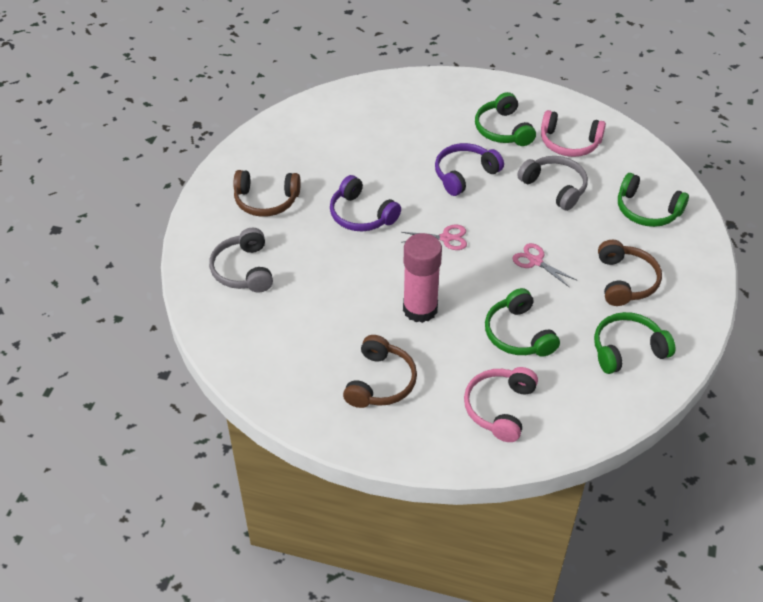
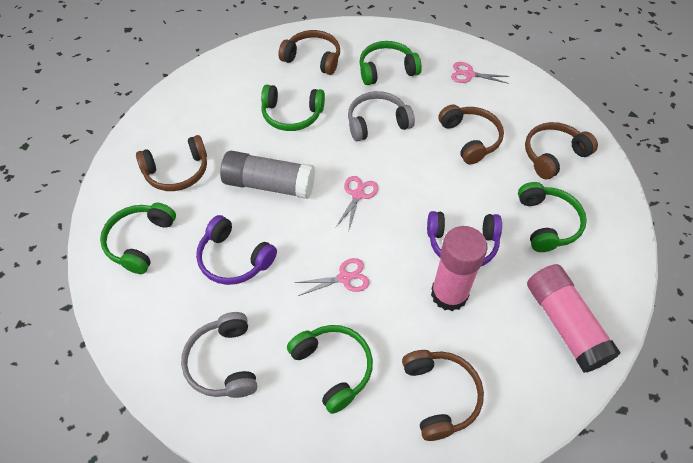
brown headphones: 3 -> 5
green headphones: 4 -> 5
grey glue stick: 0 -> 1
pink glue stick: 1 -> 2
pink headphones: 2 -> 0
pink scissors: 2 -> 3

